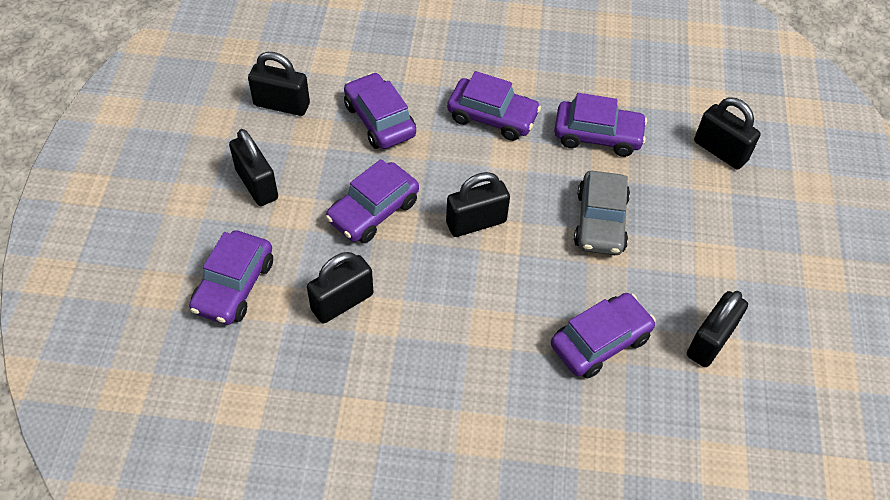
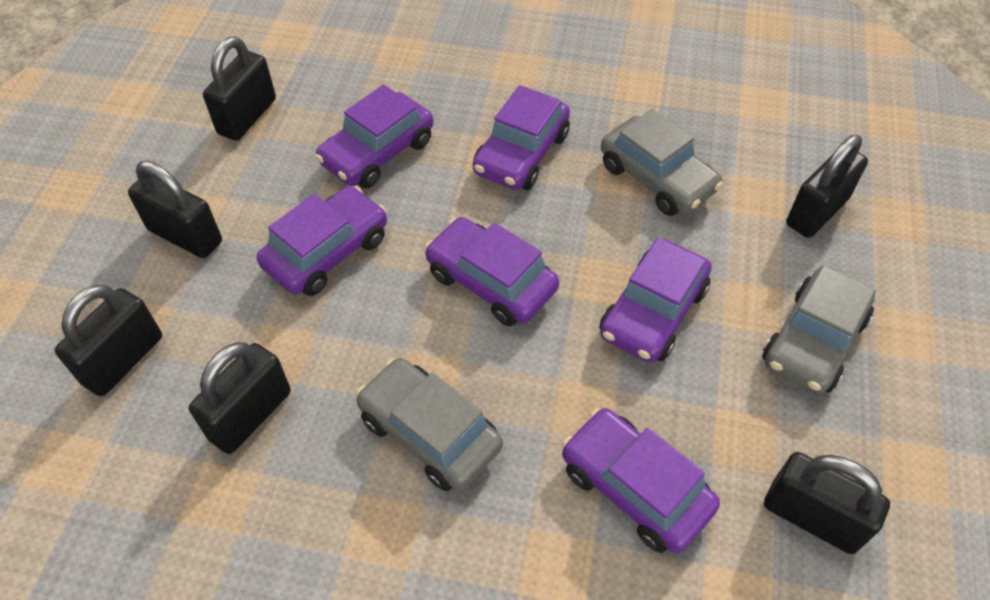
grey car: 1 -> 3

